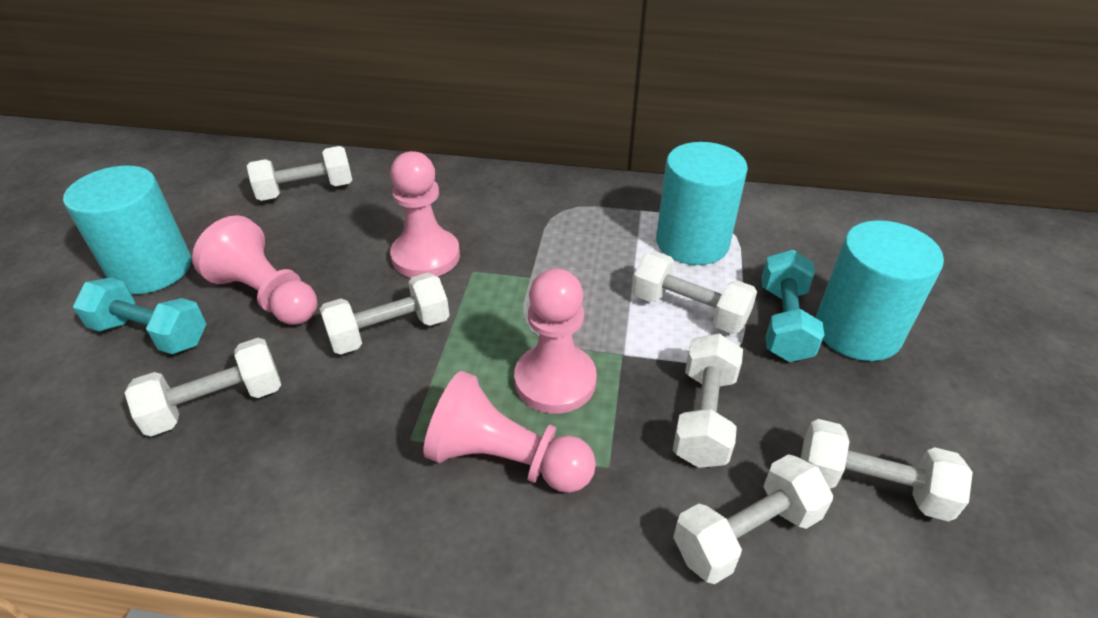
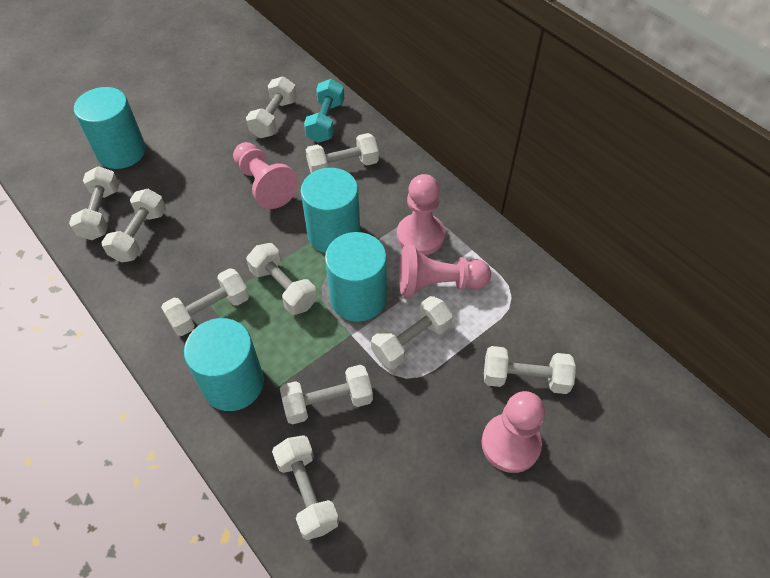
turquoise cylinder: 3 -> 4
turquoise dumbbell: 2 -> 1
white dumbbell: 7 -> 10

